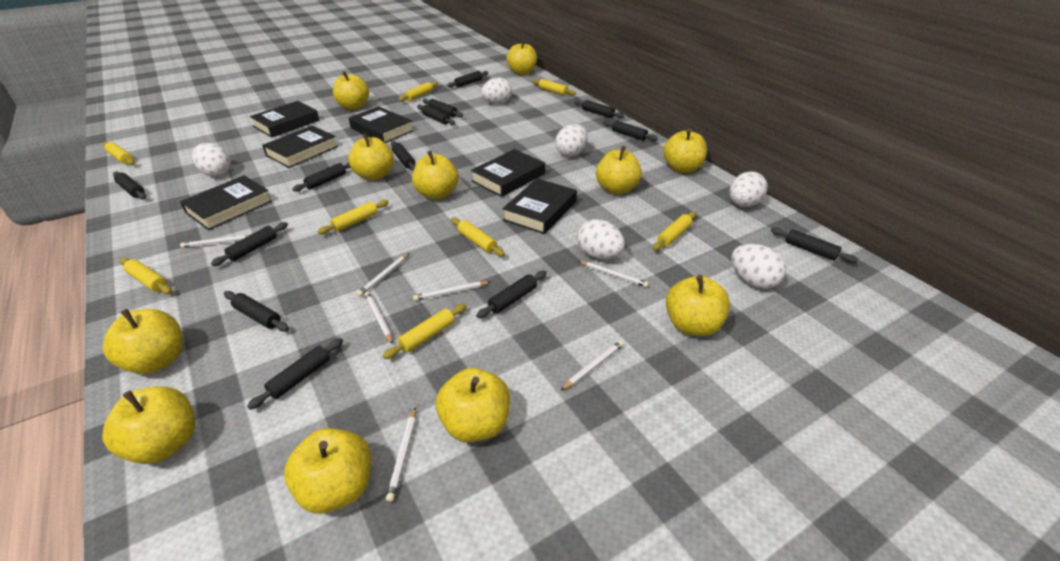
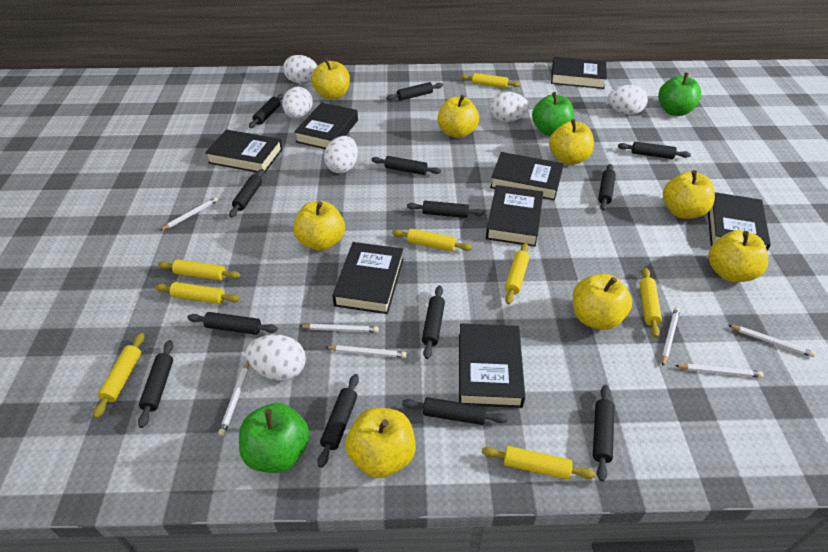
black book: 6 -> 8
green apple: 0 -> 3
yellow apple: 11 -> 8

